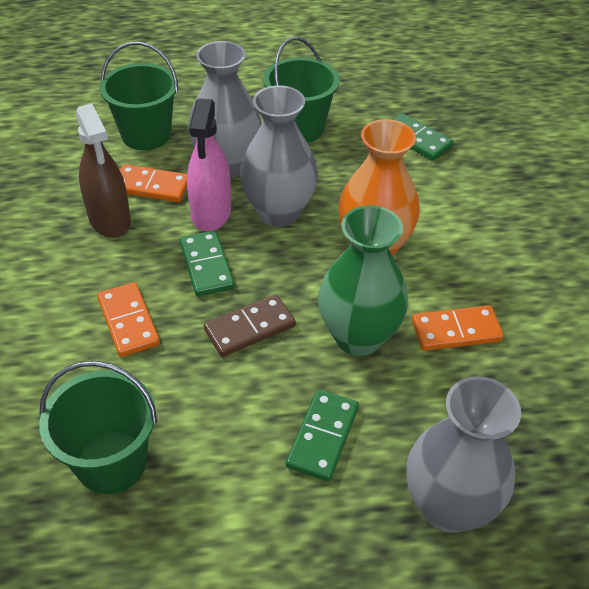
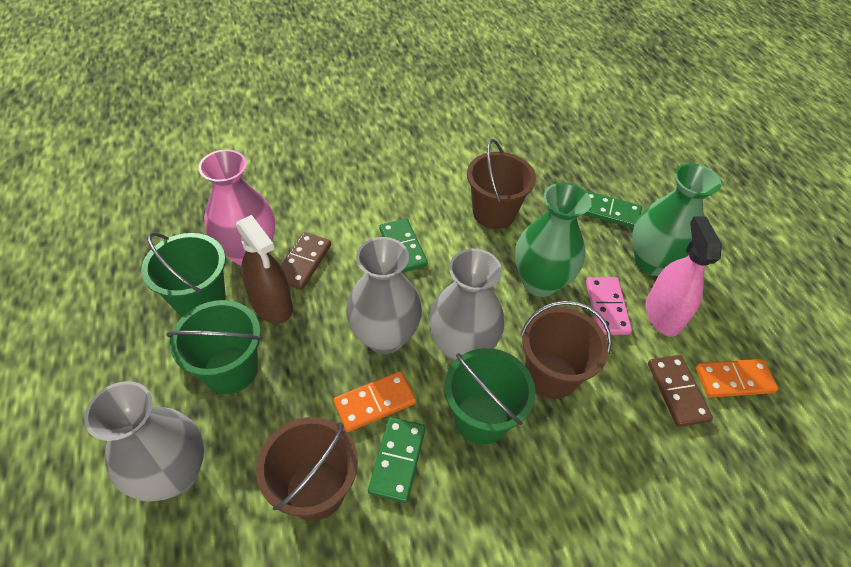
brown bucket: 0 -> 3
brown domino: 1 -> 2
green vase: 1 -> 2
orange domino: 3 -> 2
orange vase: 1 -> 0
pink domino: 0 -> 1
pink vase: 0 -> 1

